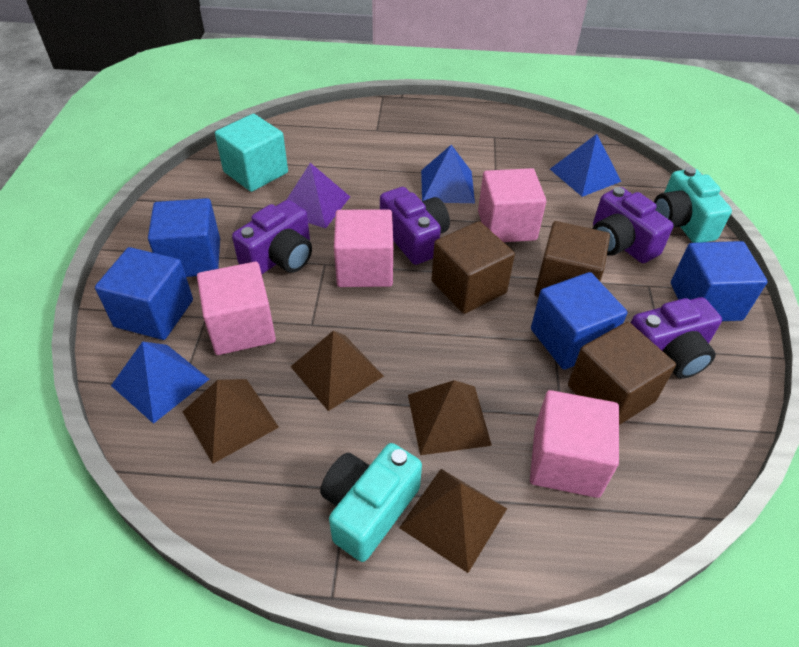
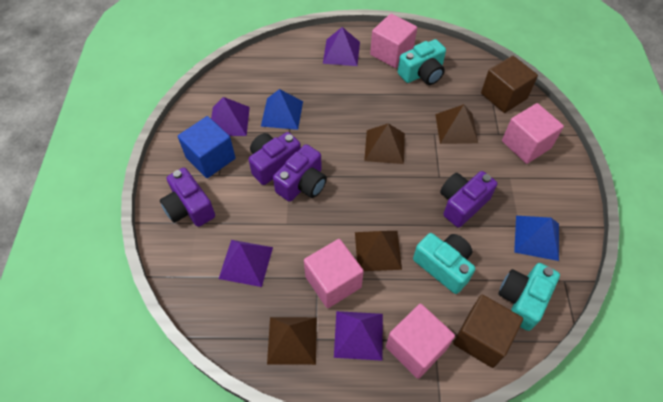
blue cube: 4 -> 1
blue pyramid: 3 -> 2
brown cube: 3 -> 2
purple pyramid: 1 -> 4
turquoise camera: 2 -> 3
turquoise cube: 1 -> 0

